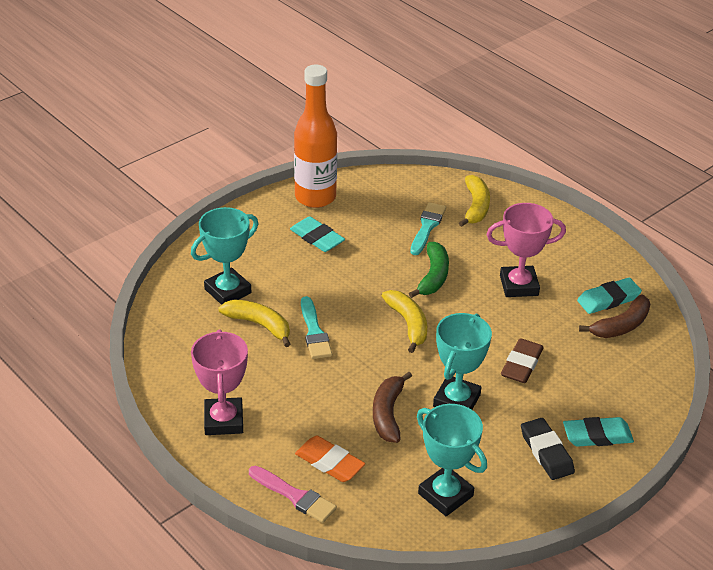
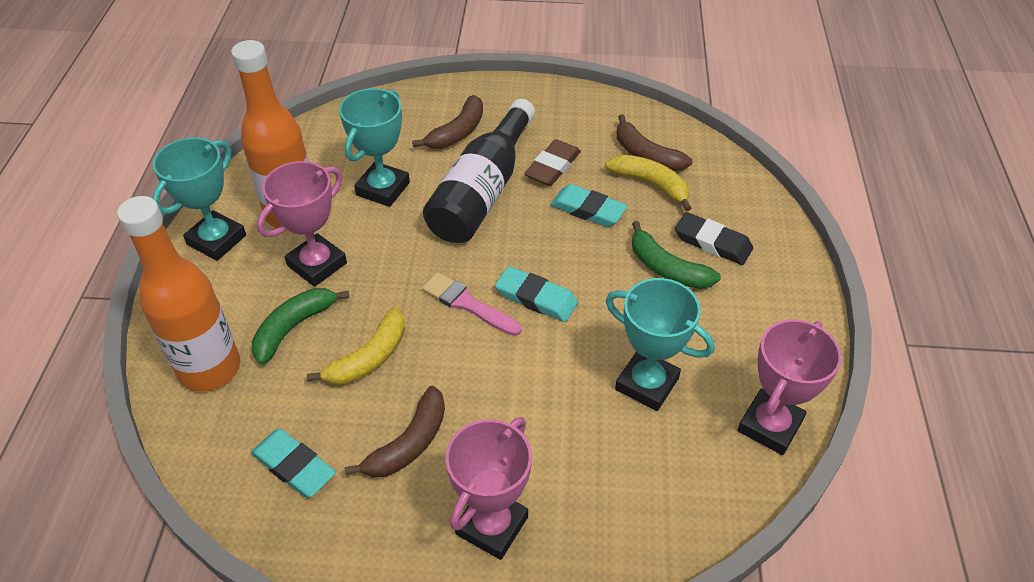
black bottle: 0 -> 1
brown banana: 2 -> 3
green banana: 1 -> 2
orange bottle: 1 -> 2
orange eraser: 1 -> 0
pink trophy: 2 -> 3
turquoise brush: 2 -> 0
yellow banana: 3 -> 2

